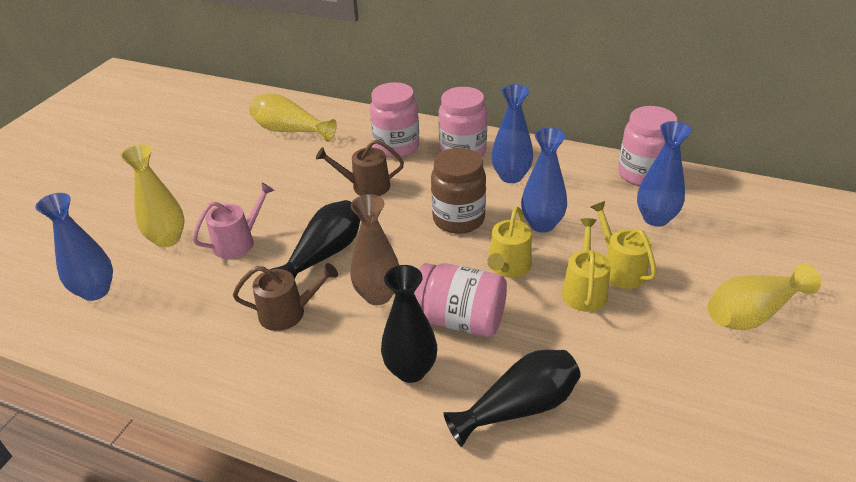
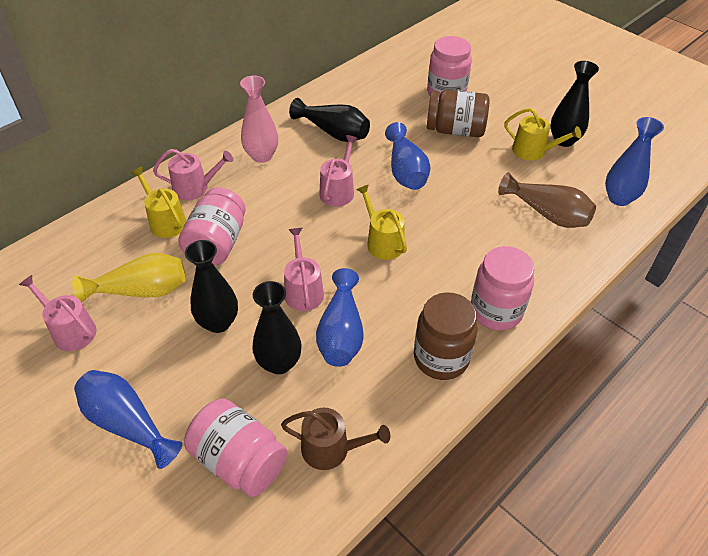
black vase: 3 -> 4
brown jar: 1 -> 2
brown watering can: 2 -> 1
pink vase: 0 -> 1
pink watering can: 1 -> 4
yellow vase: 3 -> 1

